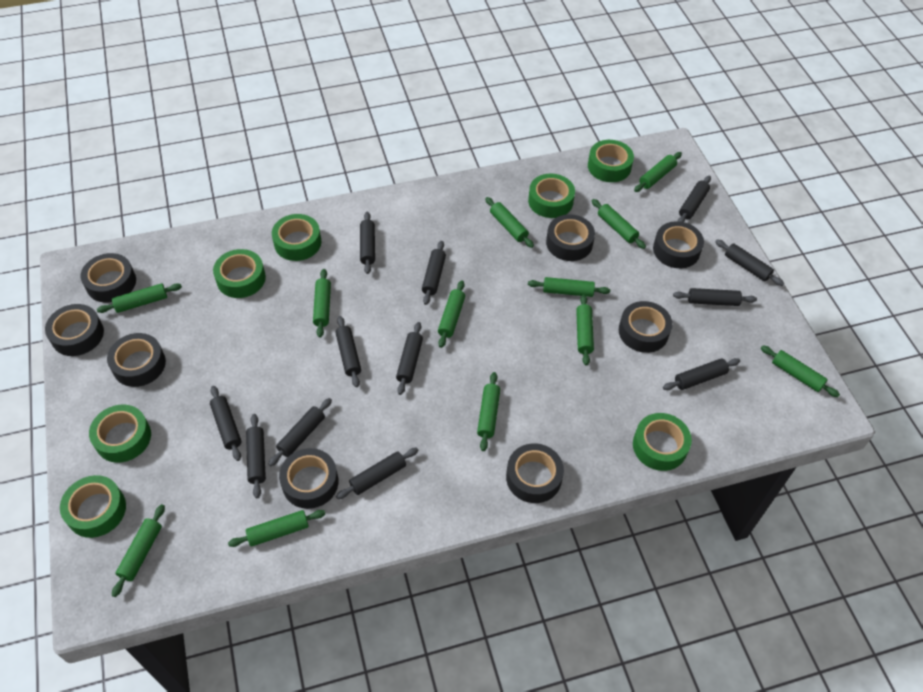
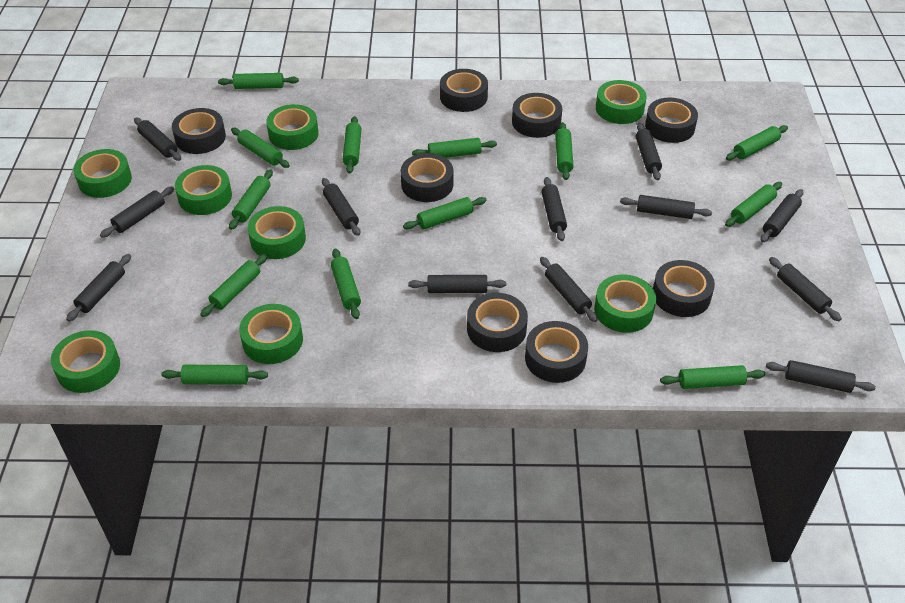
green rolling pin: 12 -> 13
green tape: 7 -> 8

